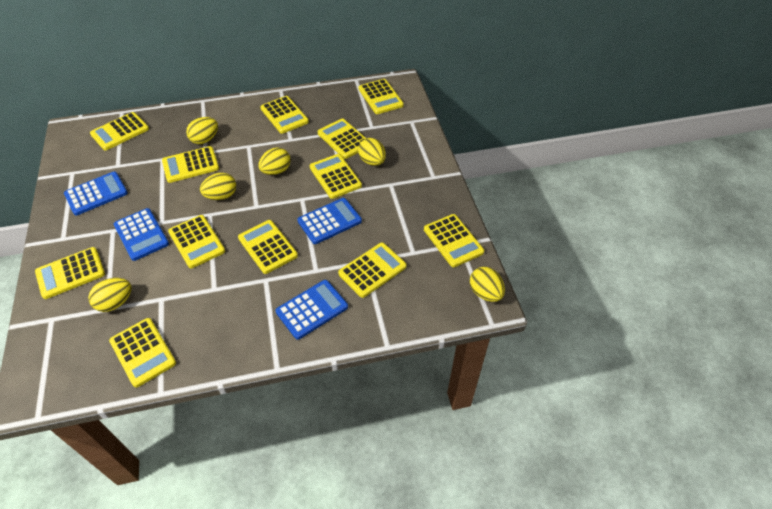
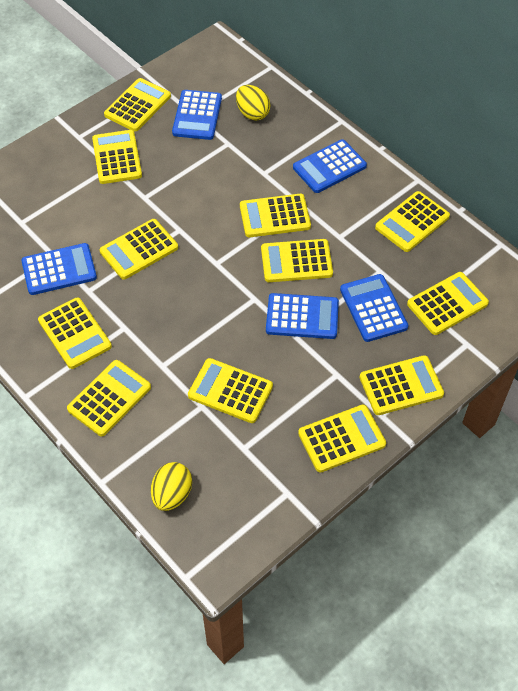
blue calculator: 4 -> 5
yellow egg: 6 -> 2

